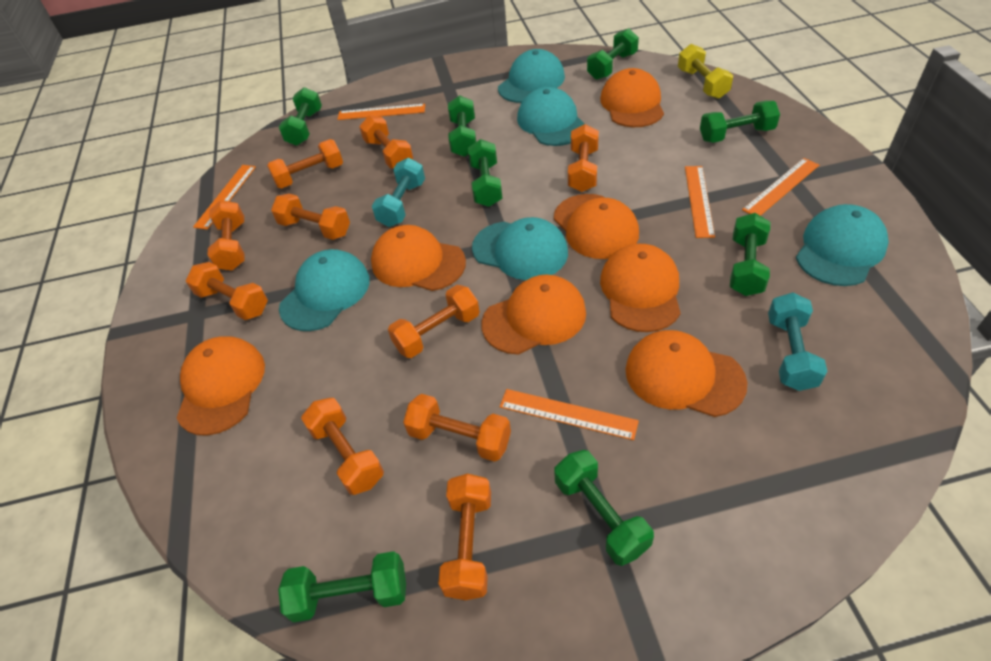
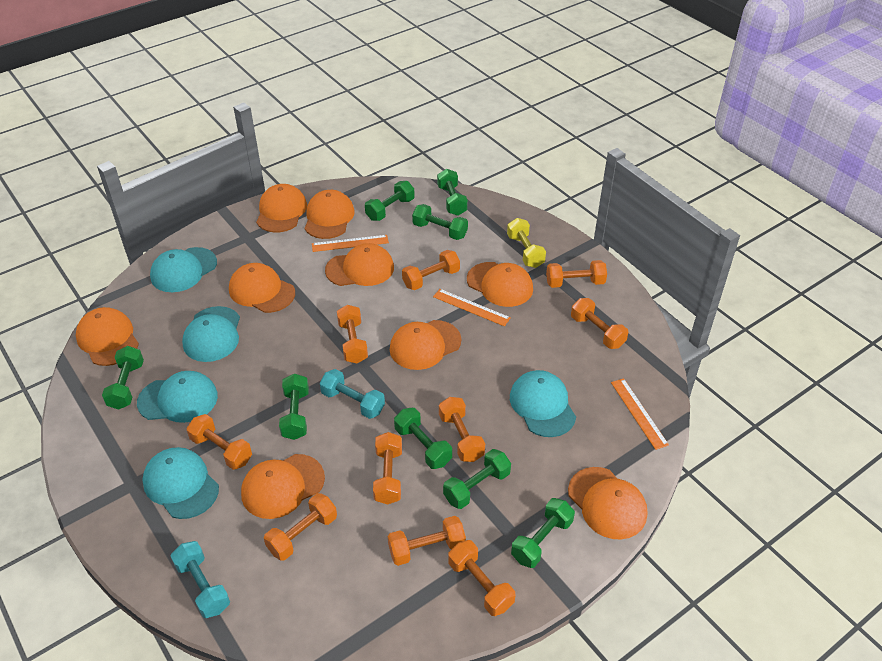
orange cap: 7 -> 9
orange ruler: 5 -> 3

